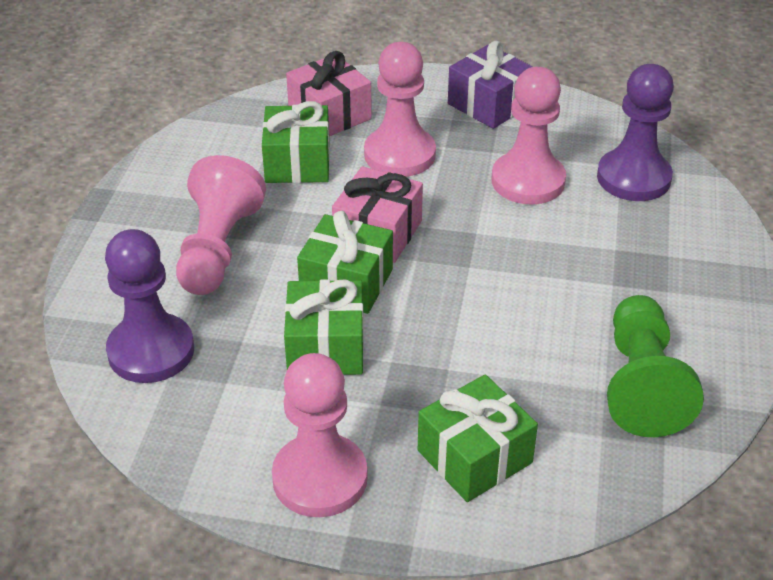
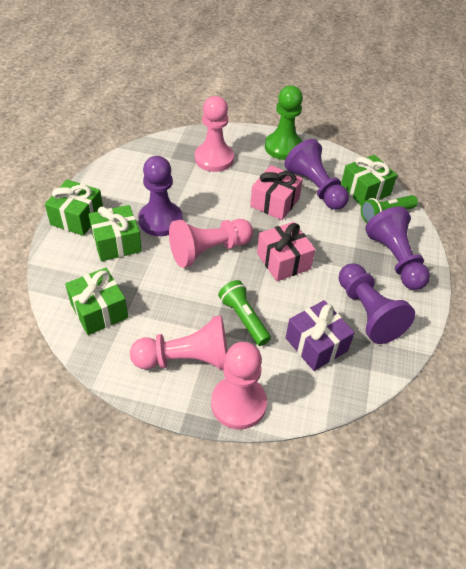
green flashlight: 0 -> 2
purple pawn: 2 -> 4

